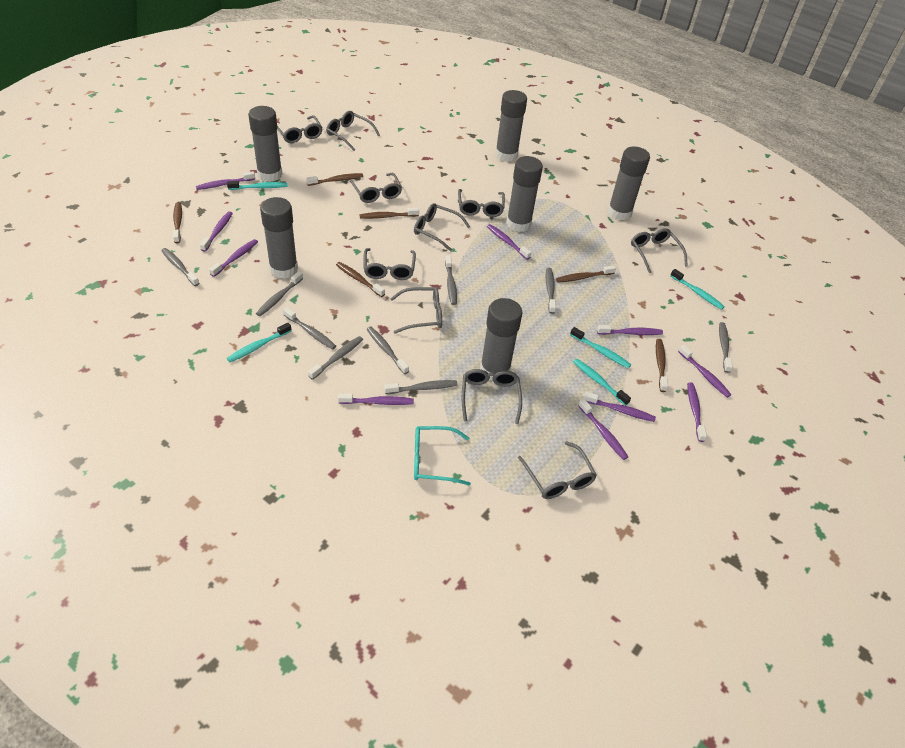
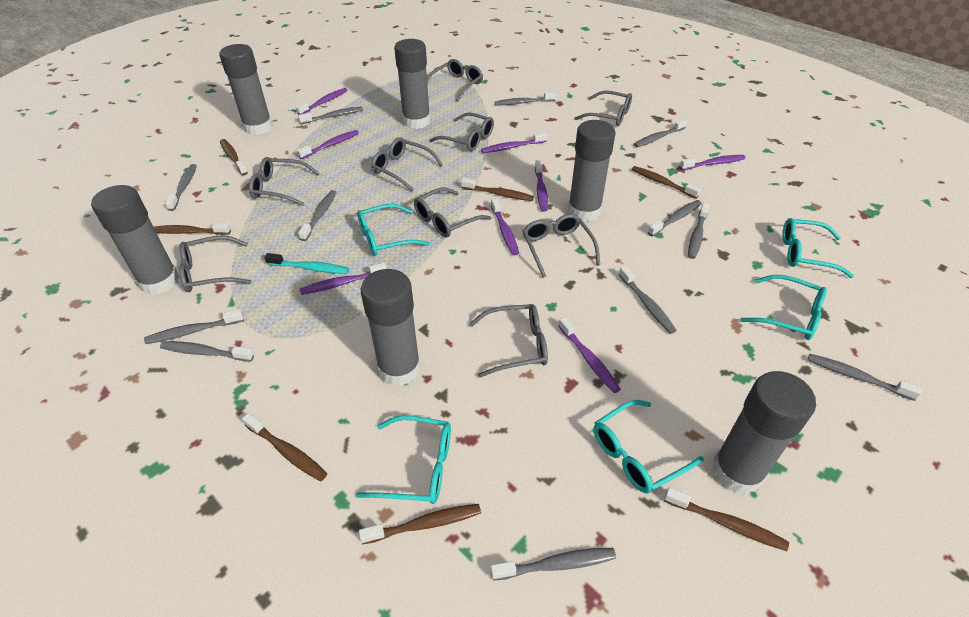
brown toothbrush: 6 -> 7
grey glasses: 10 -> 9
grey toothbrush: 9 -> 12
purple toothbrush: 10 -> 8
turquoise glasses: 1 -> 5
turquoise toothbrush: 5 -> 1

